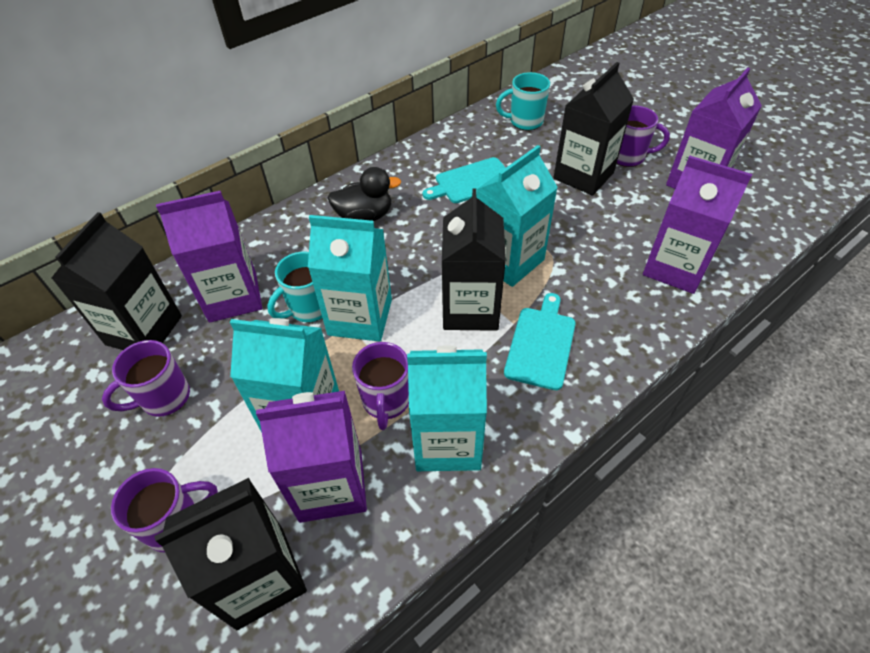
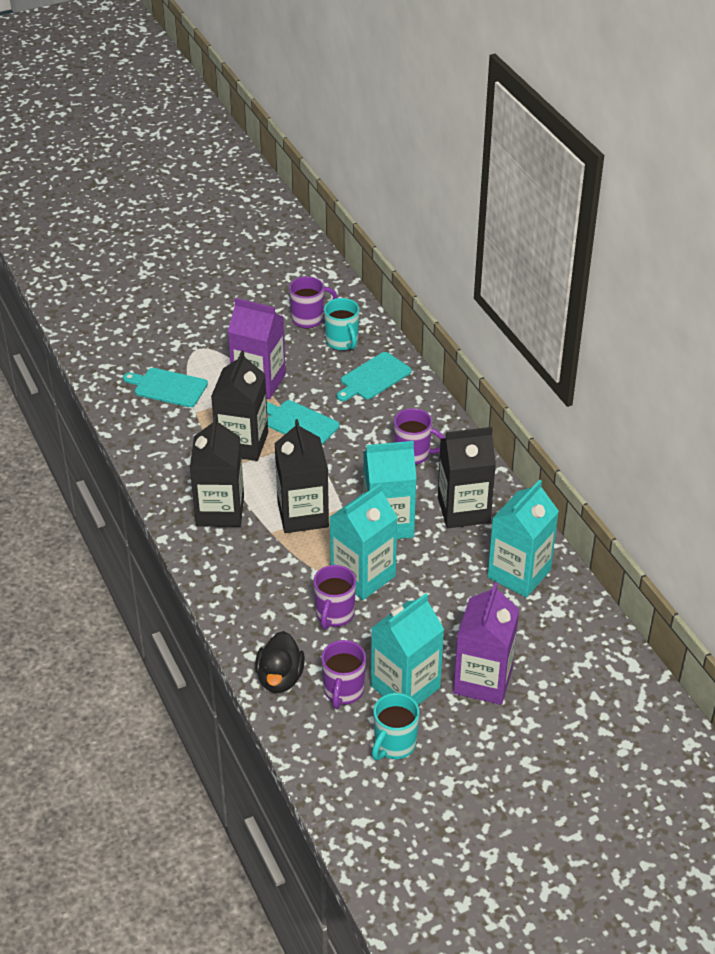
purple carton: 4 -> 2
turquoise cutting board: 2 -> 3

